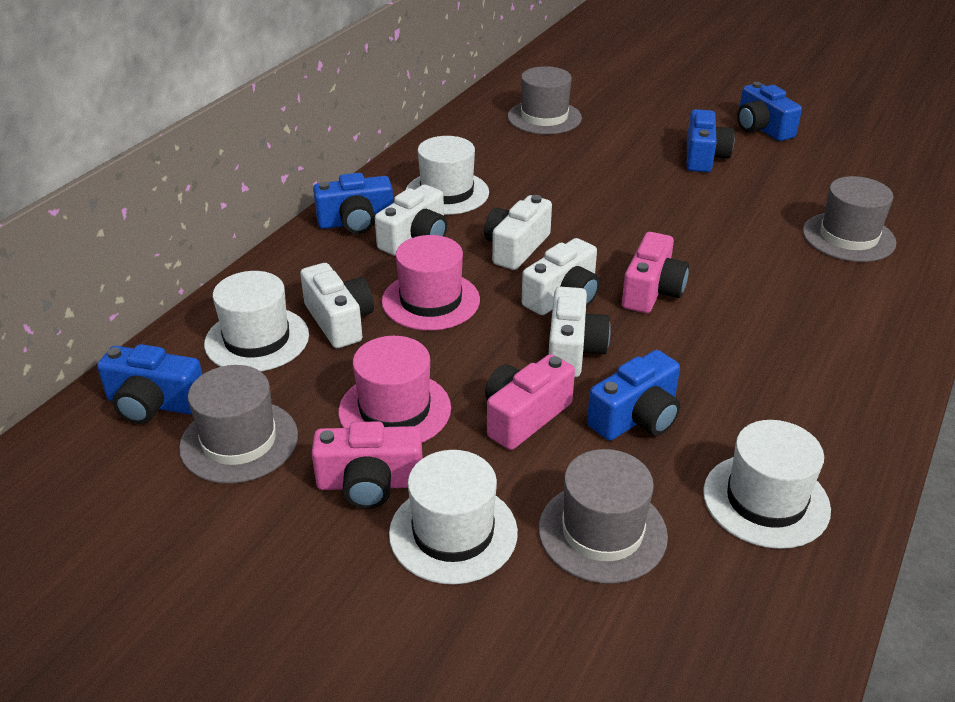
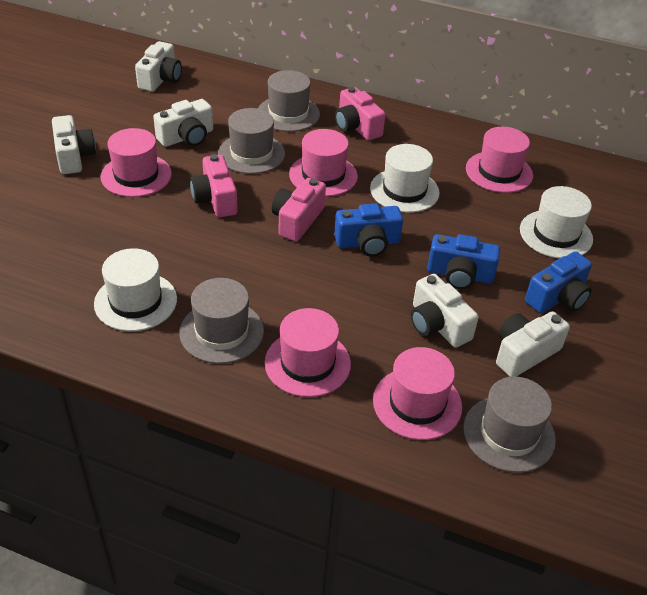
blue camera: 5 -> 3
pink hat: 2 -> 5
white hat: 4 -> 3

